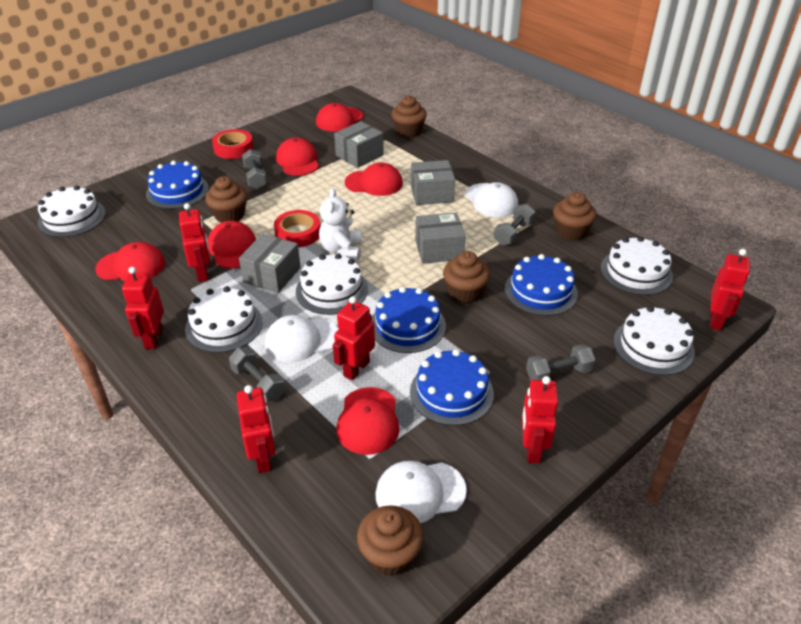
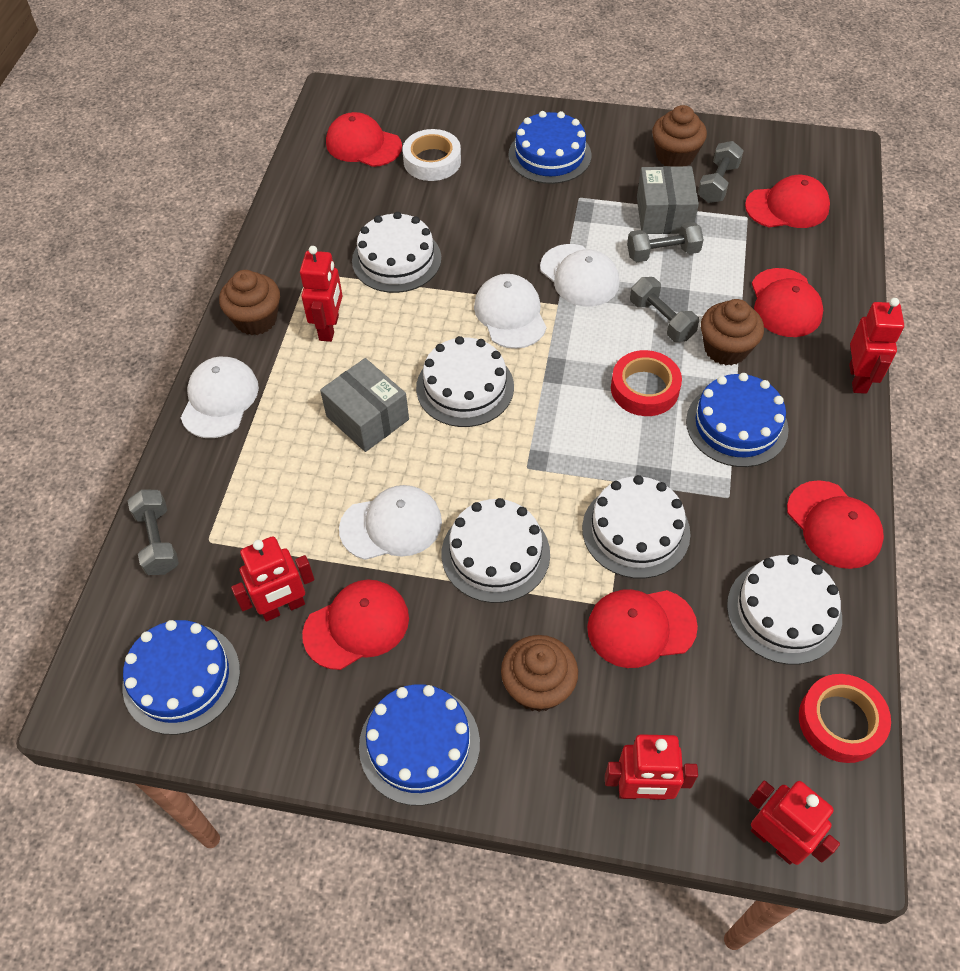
brown cupcake: 5 -> 4
grey box: 4 -> 2
red robot: 6 -> 5
white cap: 3 -> 4
white tape: 0 -> 1
white teddy bear: 1 -> 0

